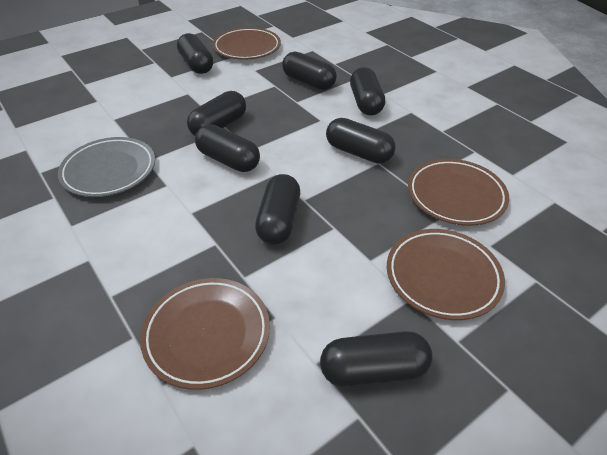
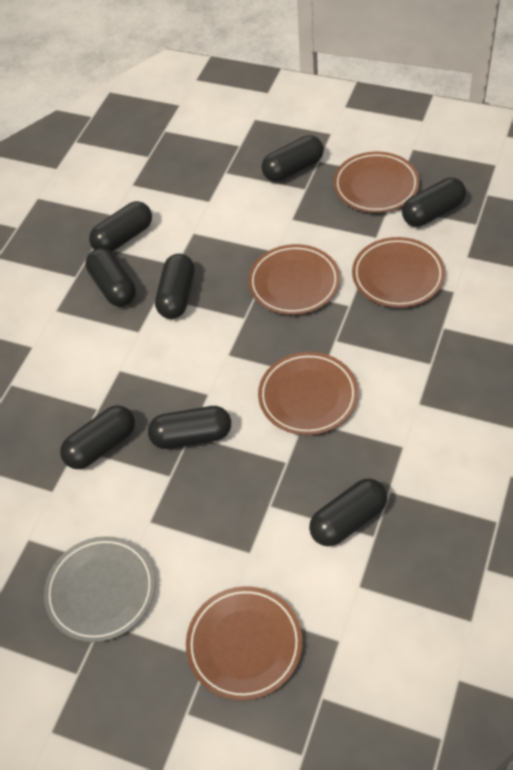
brown plate: 4 -> 5

